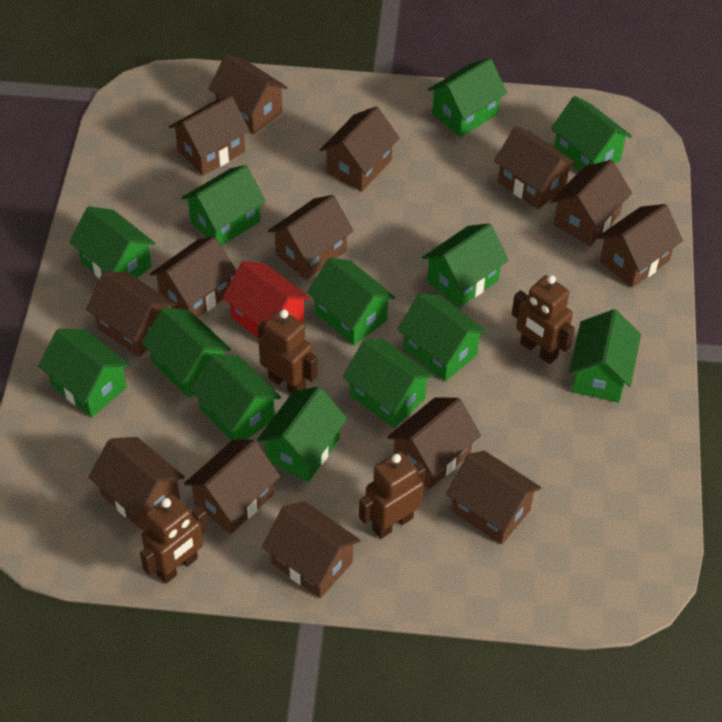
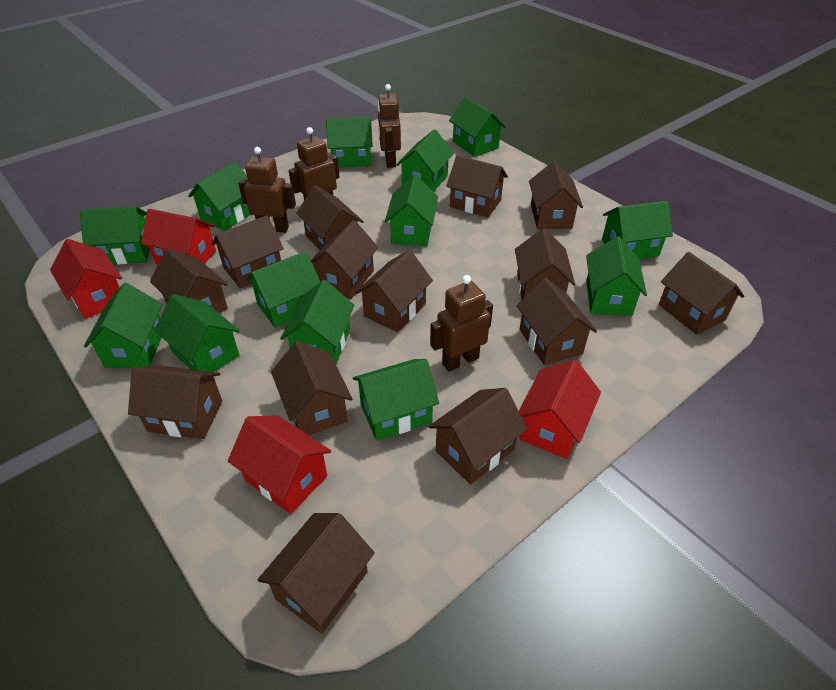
red house: 1 -> 4

